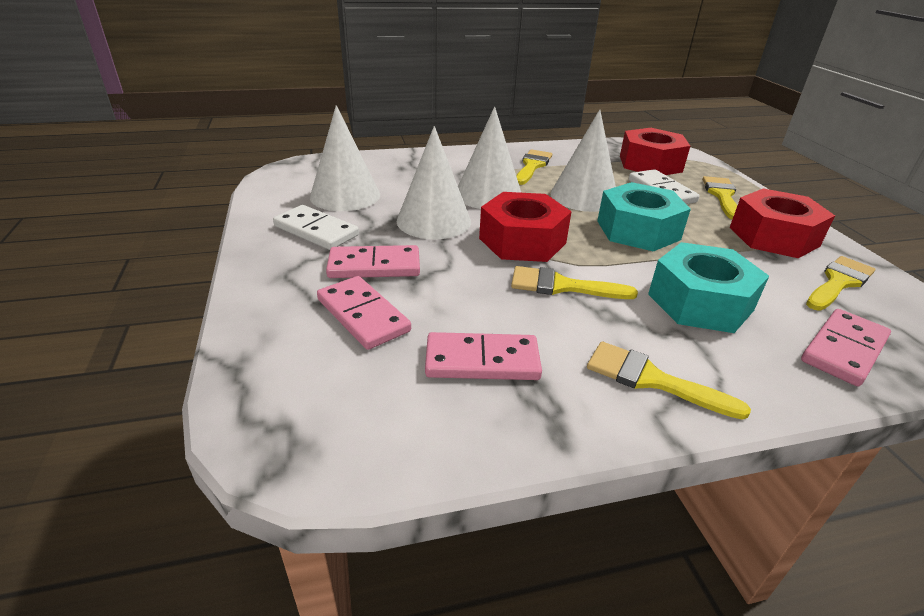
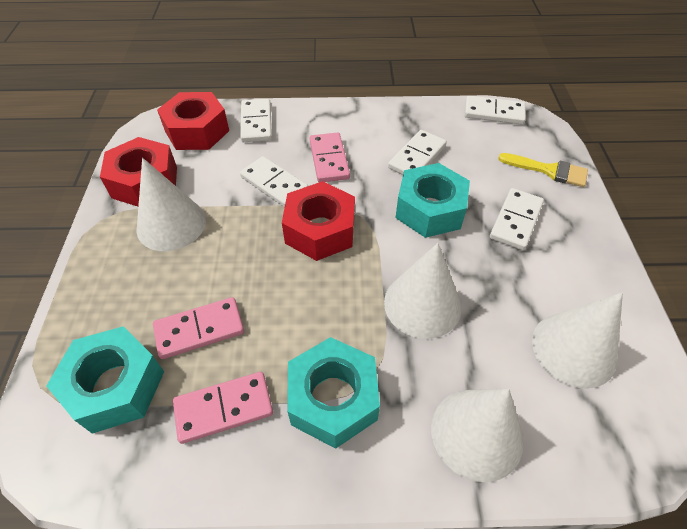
pink domino: 4 -> 3
turquoise nut: 2 -> 3
white domino: 2 -> 5
yellow brush: 5 -> 1

